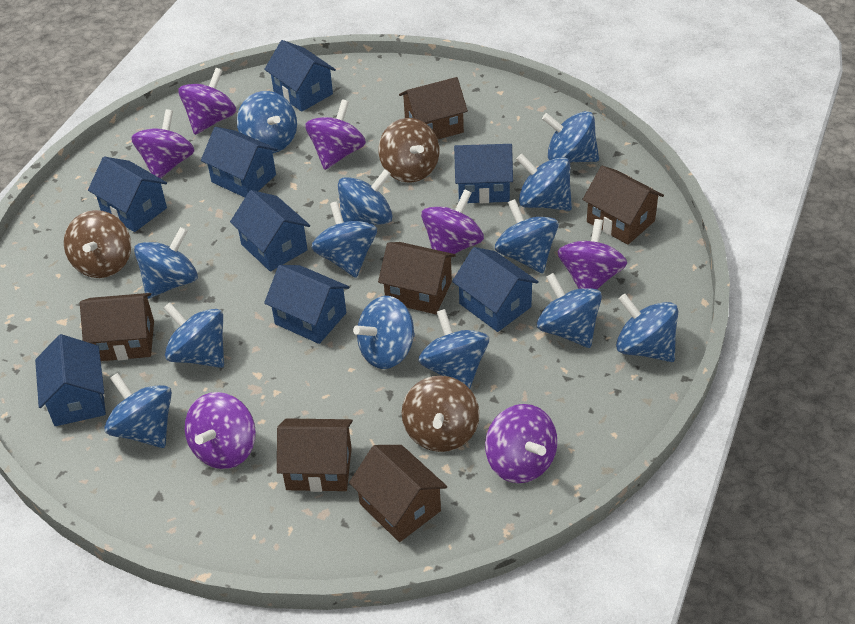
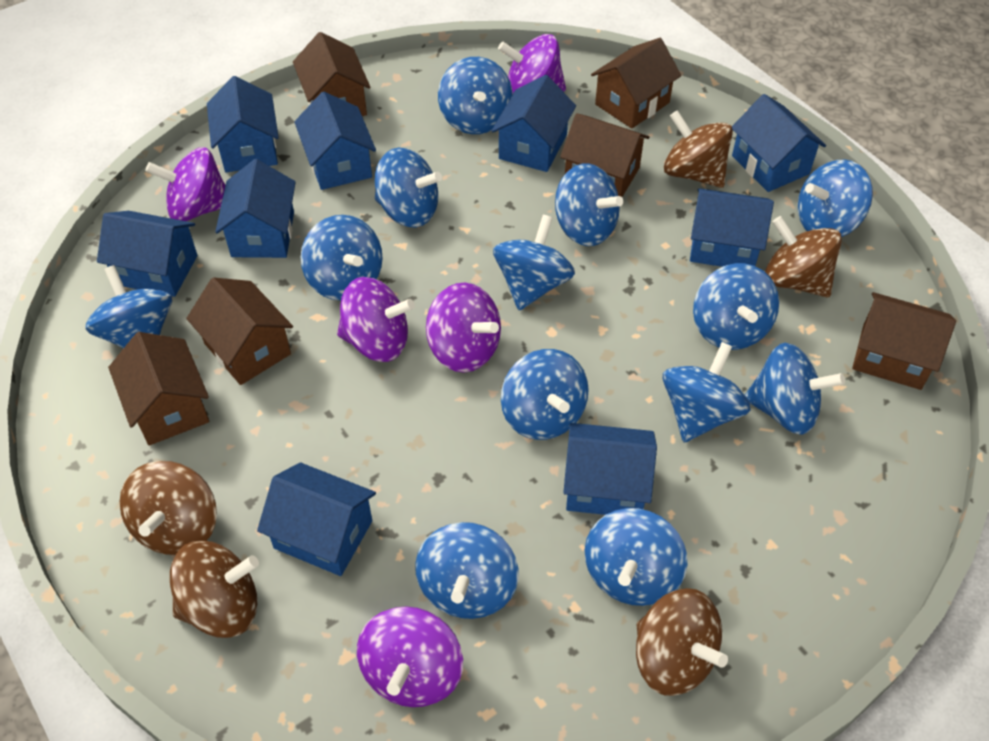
blue house: 8 -> 9
brown spinning top: 3 -> 5
purple spinning top: 7 -> 5

